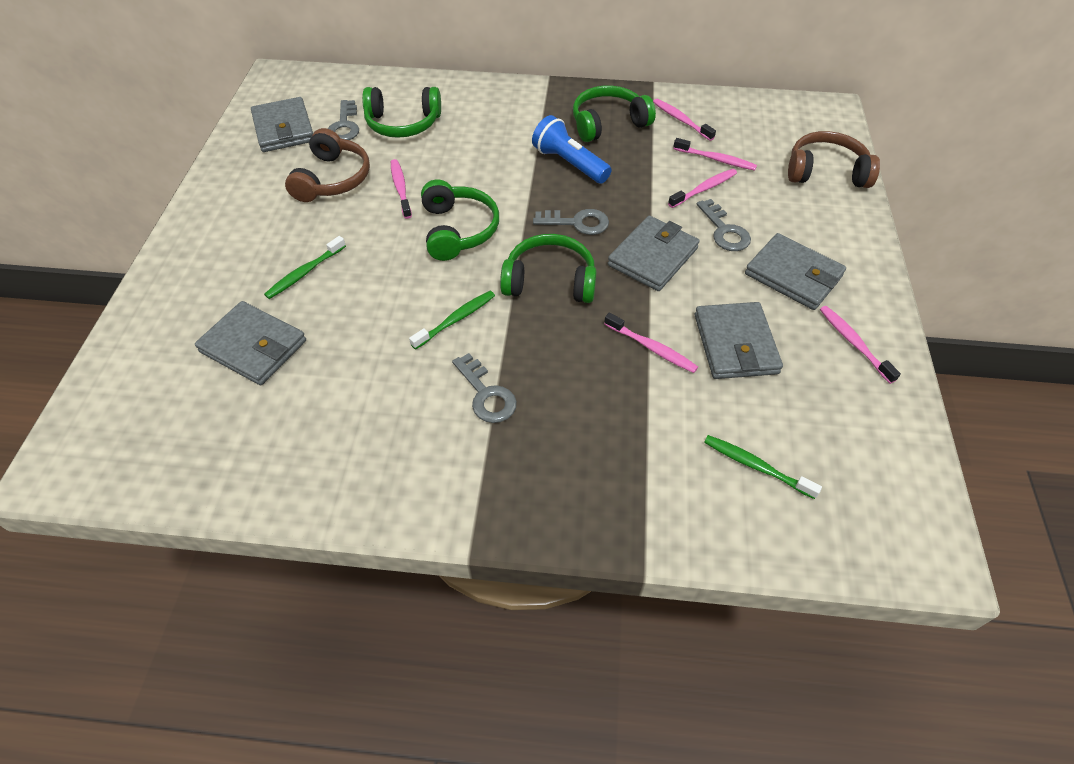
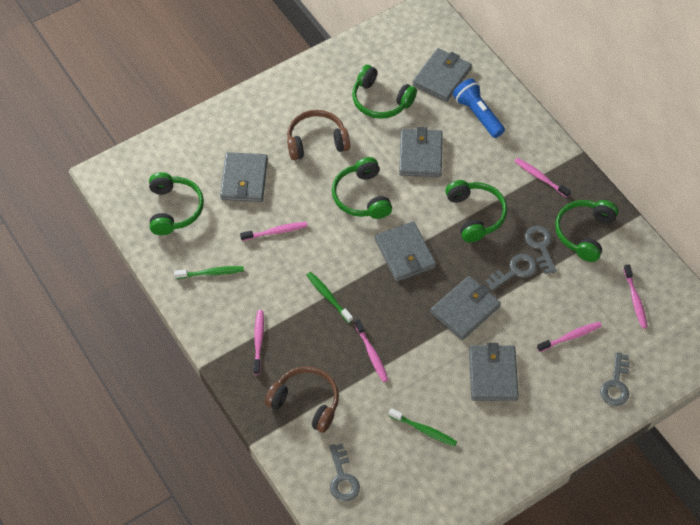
green headphones: 4 -> 5
grey wallet: 5 -> 6

